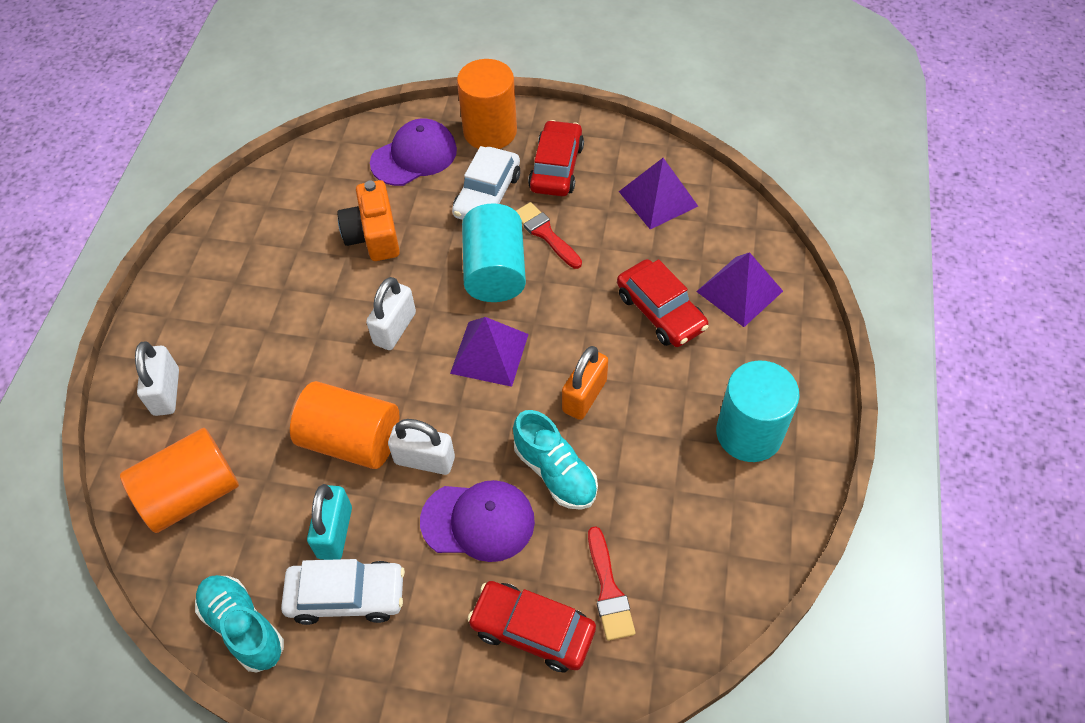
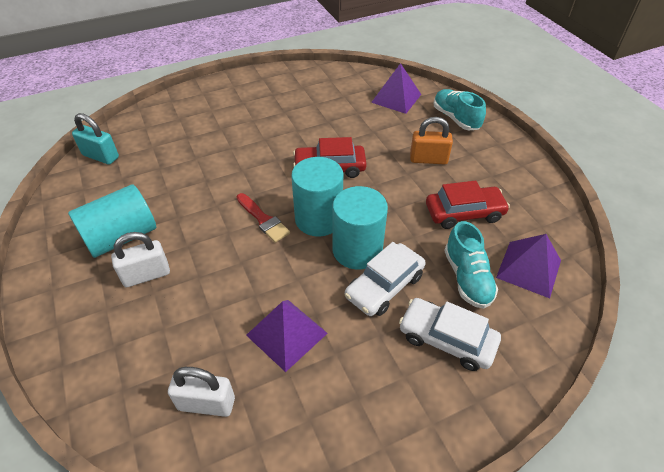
orange camera: 1 -> 0
orange cylinder: 3 -> 0
purple cap: 2 -> 0
red brush: 2 -> 1
red car: 3 -> 2
turquoise cylinder: 2 -> 3
white padlock: 3 -> 2

